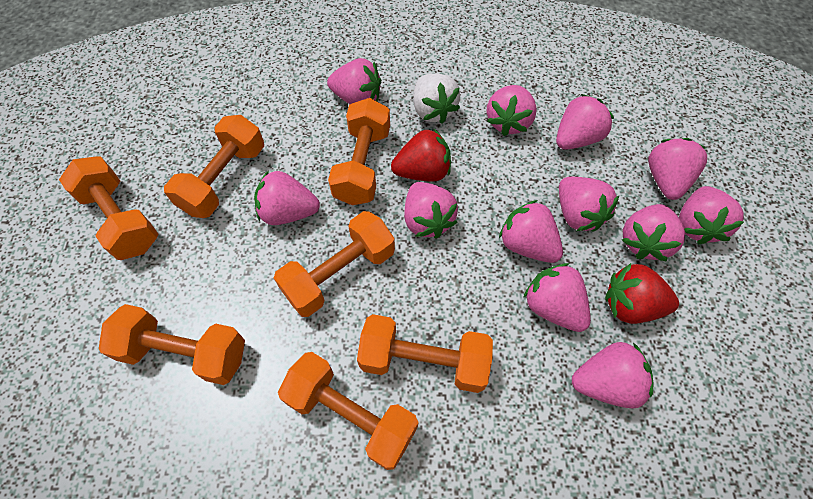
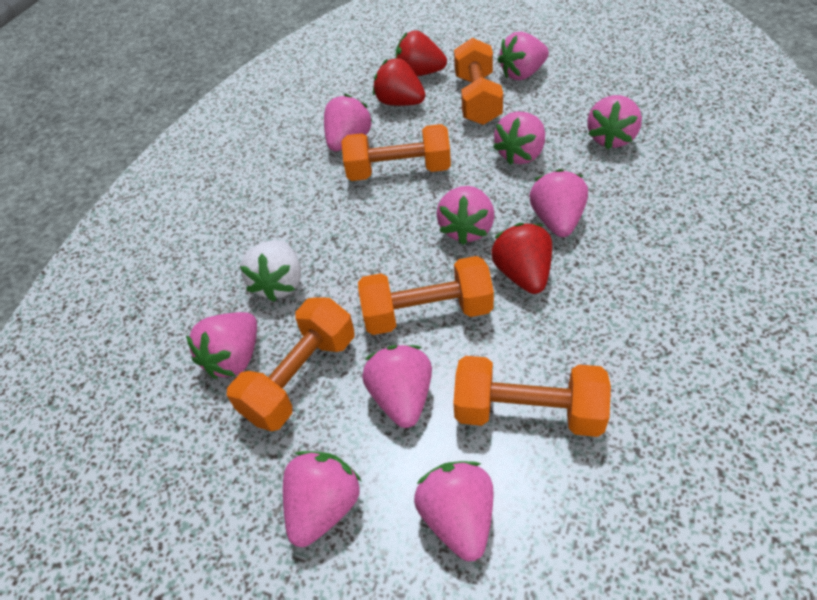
orange dumbbell: 7 -> 5
pink strawberry: 12 -> 10
red strawberry: 2 -> 3

